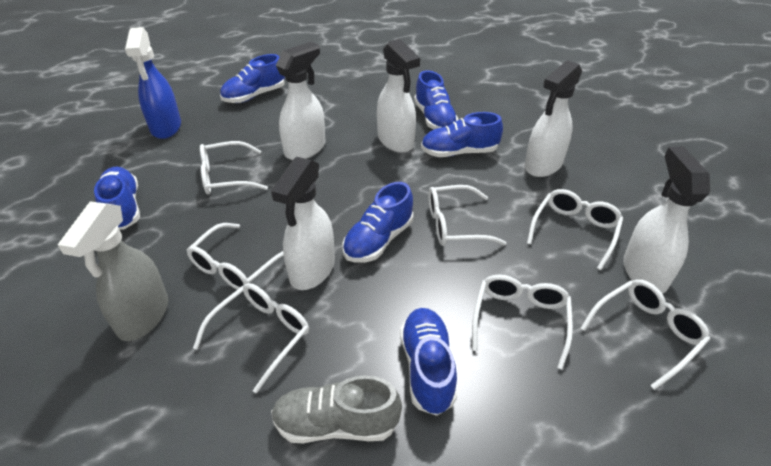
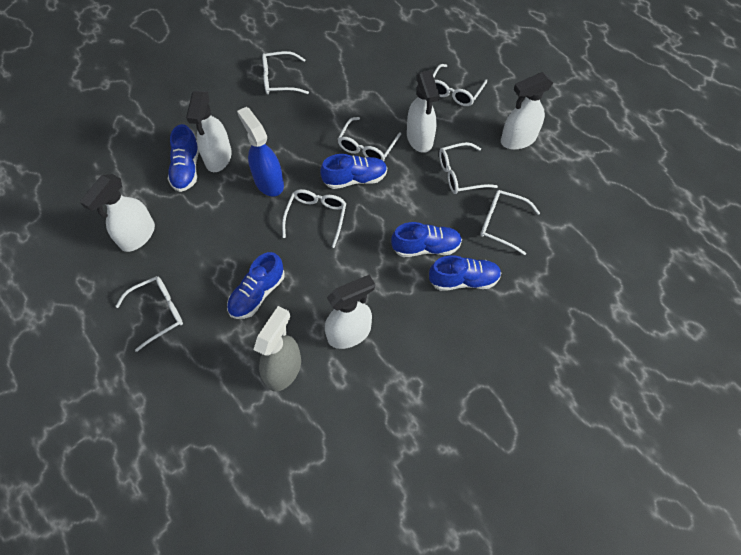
blue shoe: 6 -> 5
grey shoe: 1 -> 0

